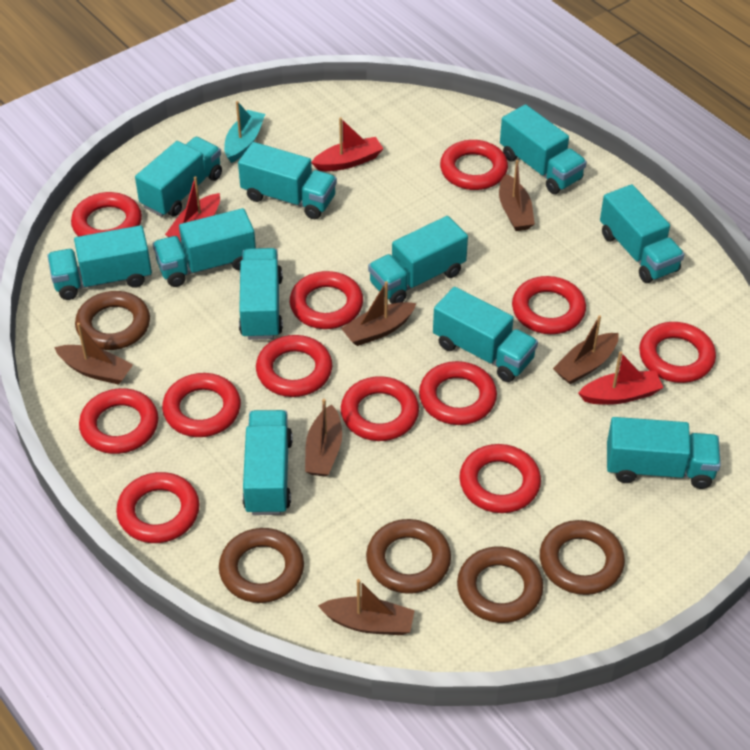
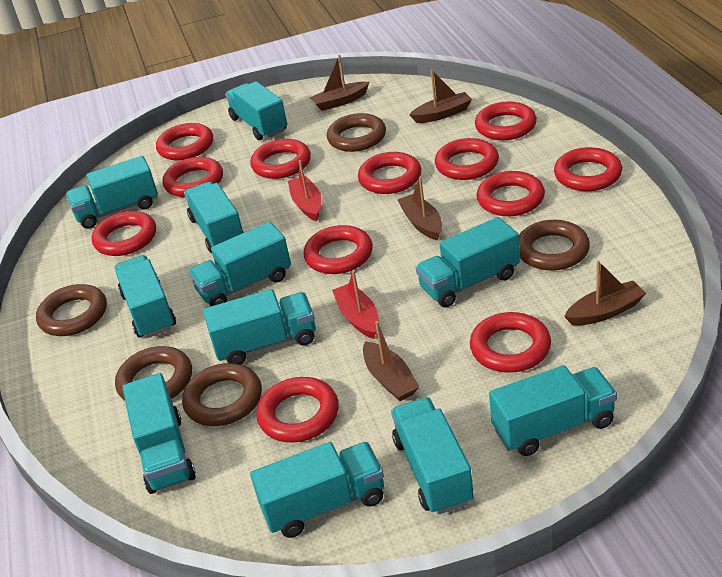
brown boat: 6 -> 5
red boat: 3 -> 2
turquoise boat: 1 -> 0

